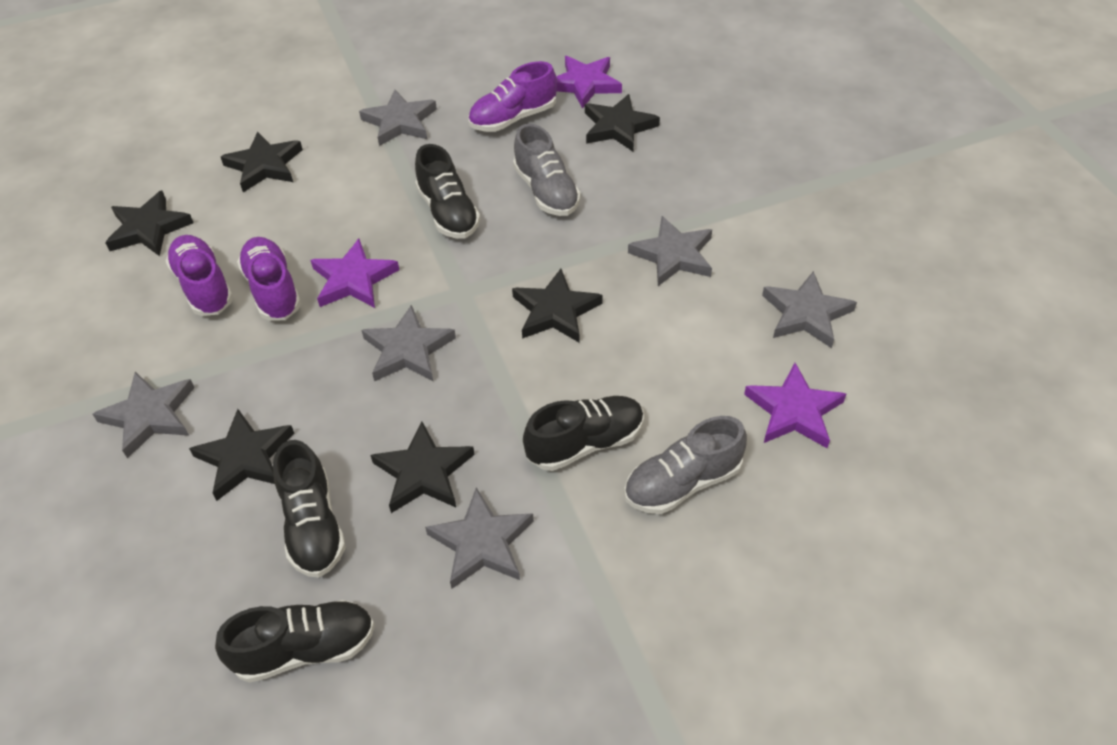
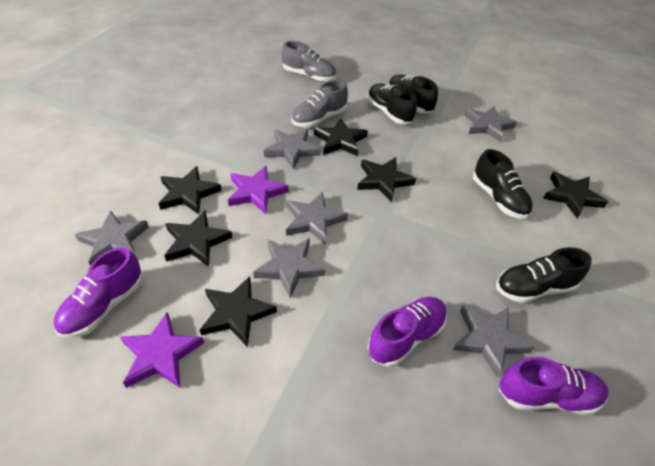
purple star: 3 -> 2

